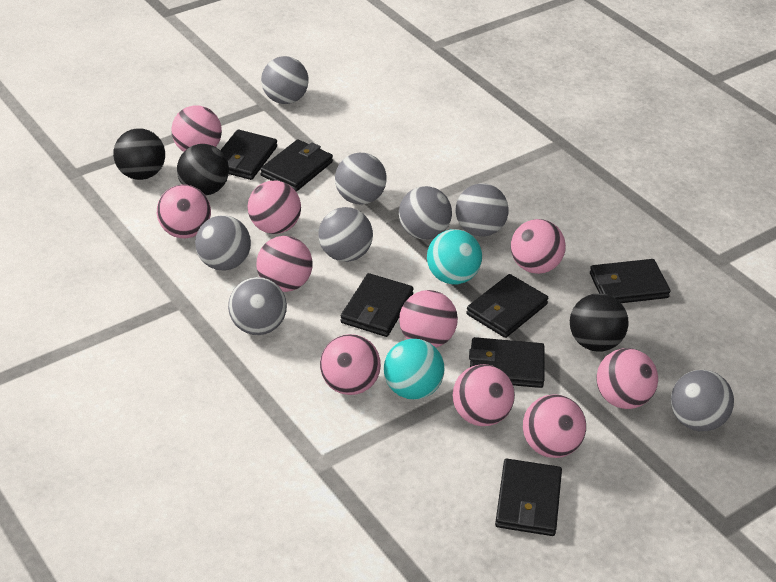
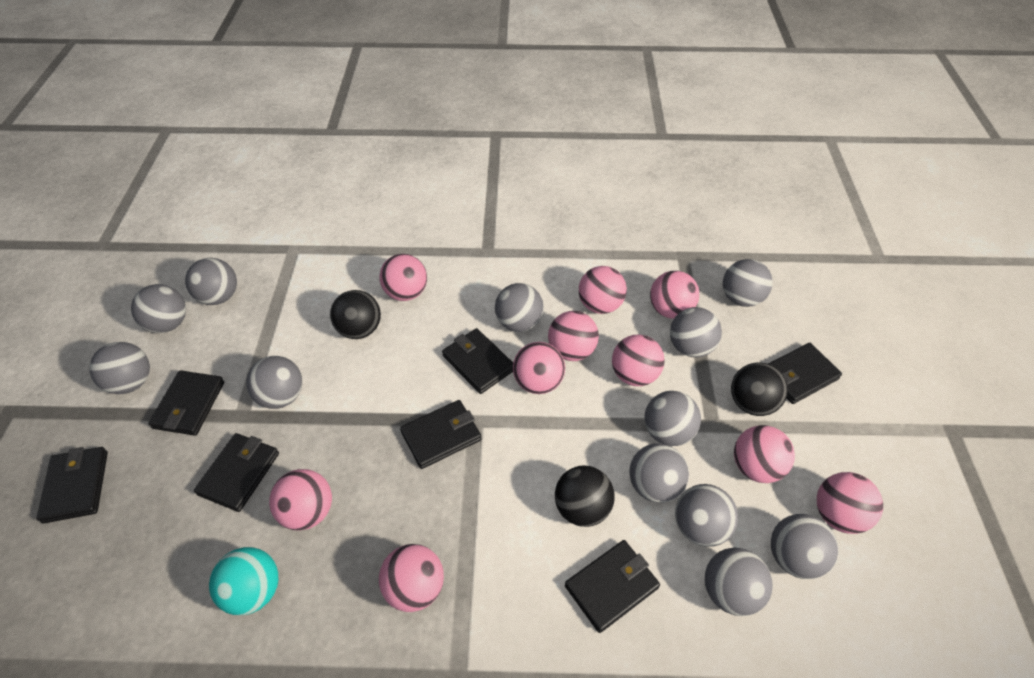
grey ball: 8 -> 12
turquoise ball: 2 -> 1

